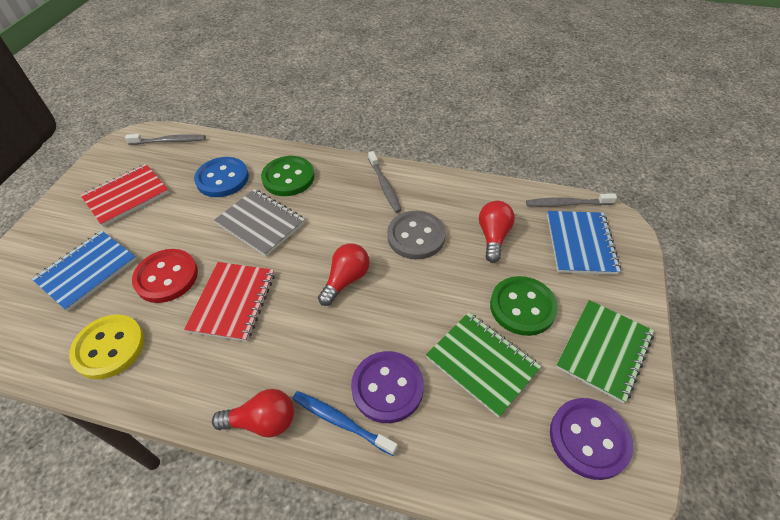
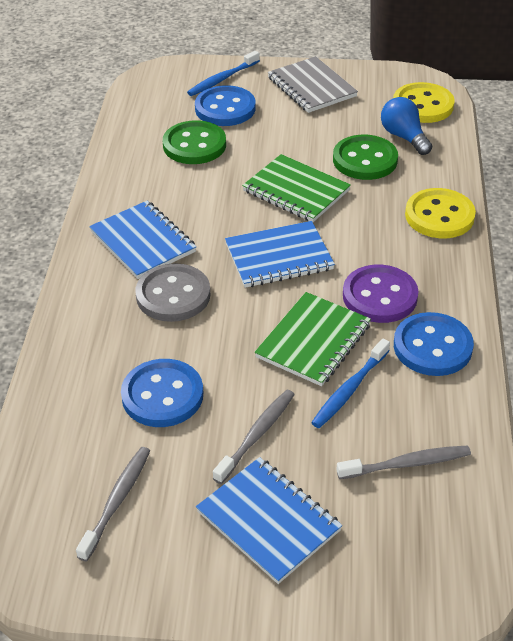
blue button: 1 -> 3
blue light bulb: 0 -> 1
blue notebook: 2 -> 3
blue toothbrush: 1 -> 2
purple button: 2 -> 1
red button: 1 -> 0
red light bulb: 3 -> 0
red notebook: 2 -> 0
yellow button: 1 -> 2

